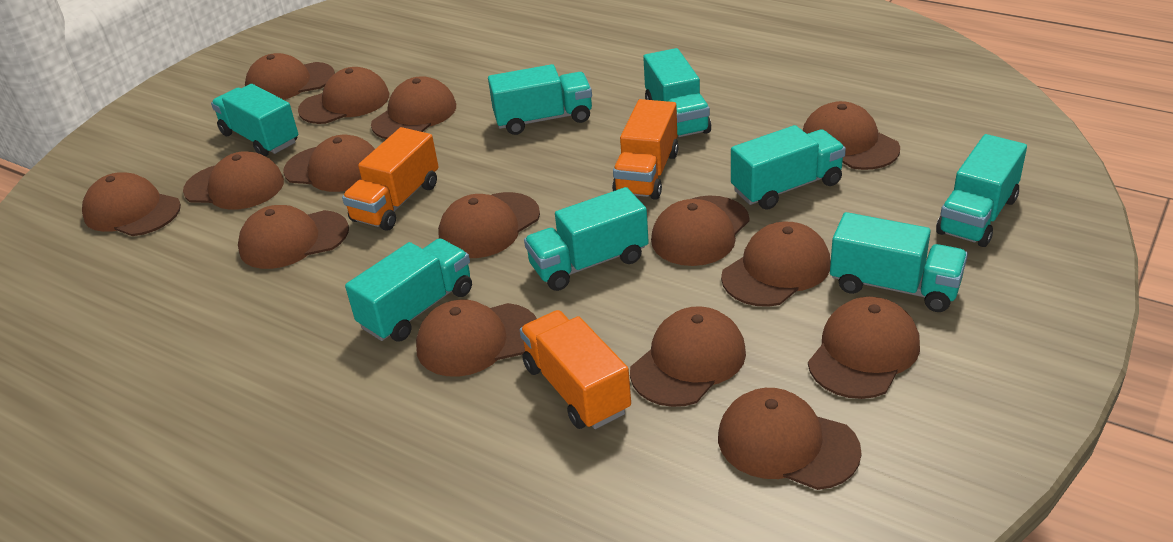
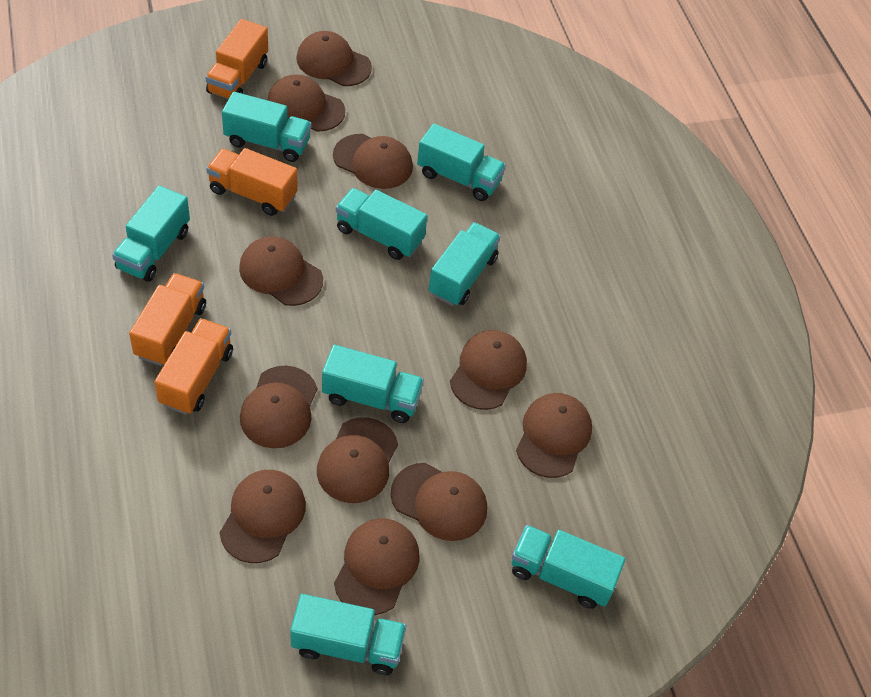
brown cap: 15 -> 11
orange truck: 3 -> 4

